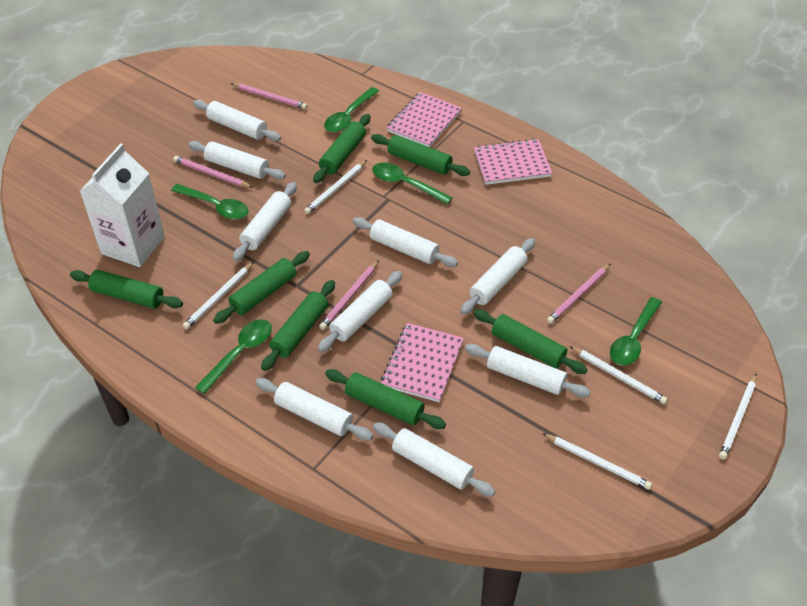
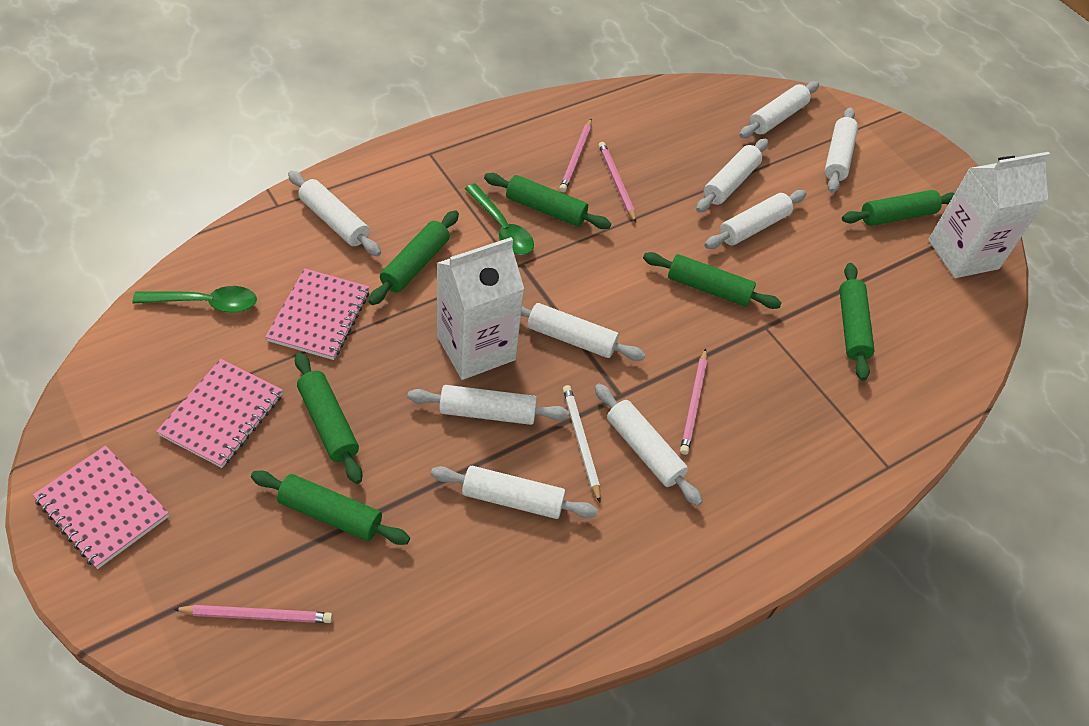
green spoon: 5 -> 2
white carton: 1 -> 2
white pencil: 5 -> 1

